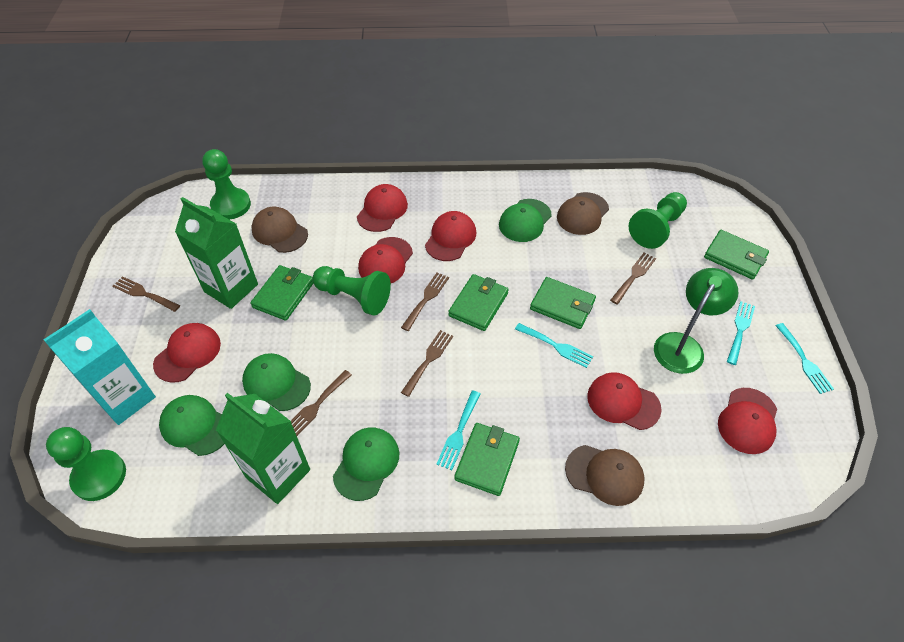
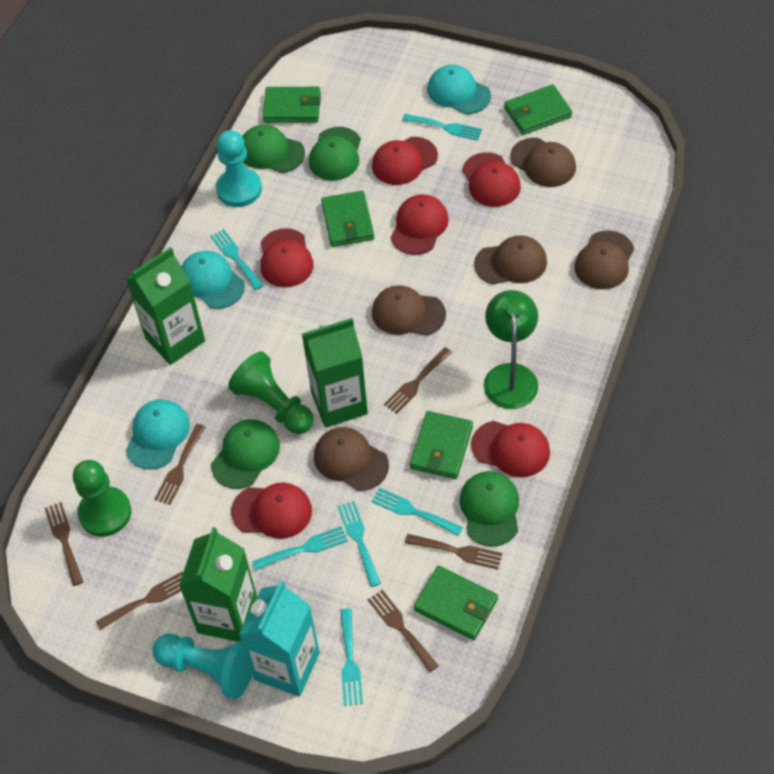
brown cap: 3 -> 5
brown fork: 5 -> 6
green carton: 2 -> 3
green pawn: 4 -> 2
turquoise cap: 0 -> 3
turquoise fork: 4 -> 6
turquoise pawn: 0 -> 2

